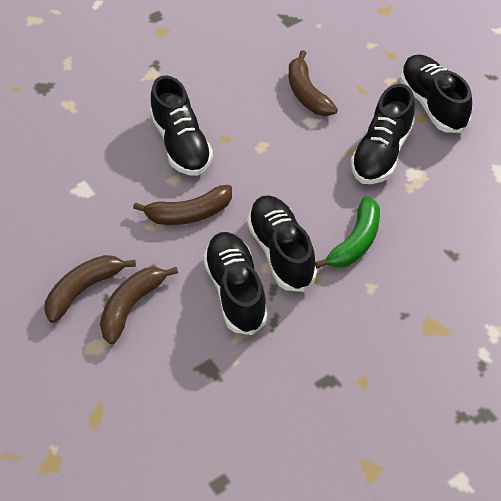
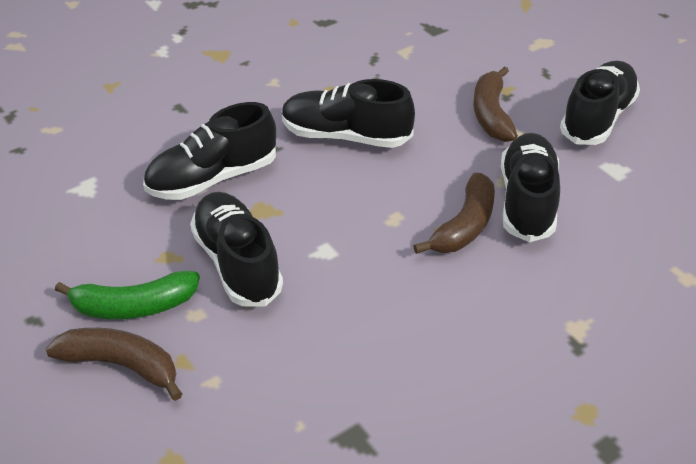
brown banana: 4 -> 3

